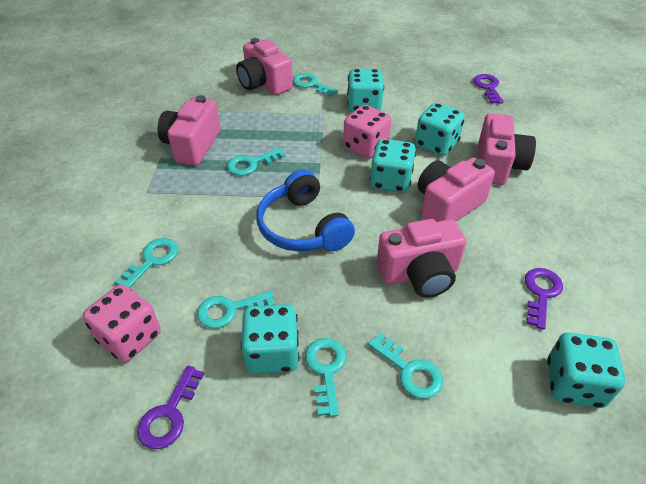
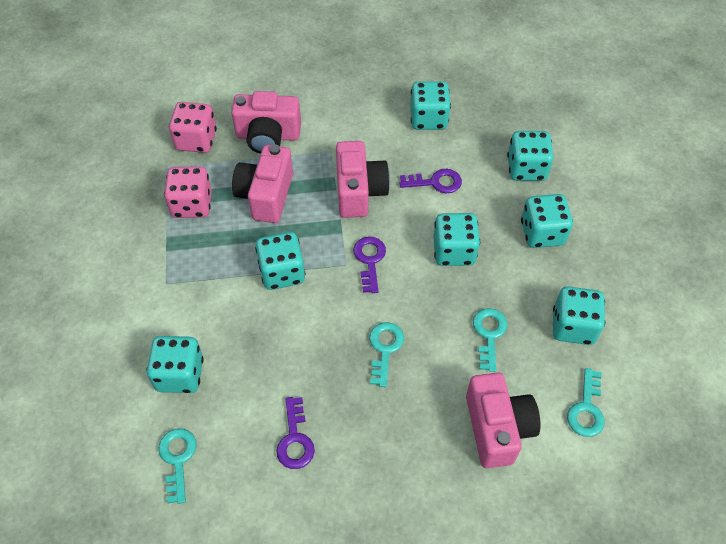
blue headphones: 1 -> 0
pink camera: 5 -> 4
turquoise dice: 5 -> 7
turquoise key: 6 -> 4

